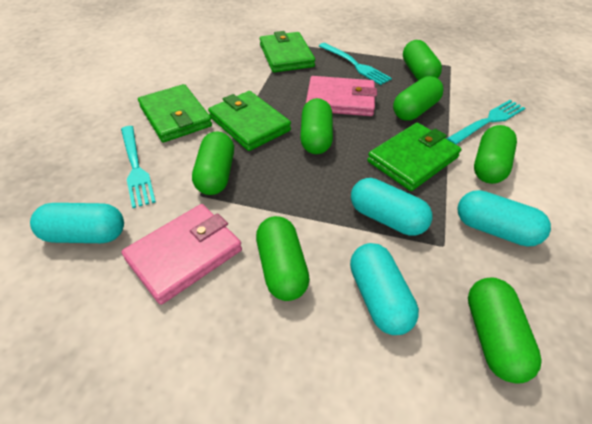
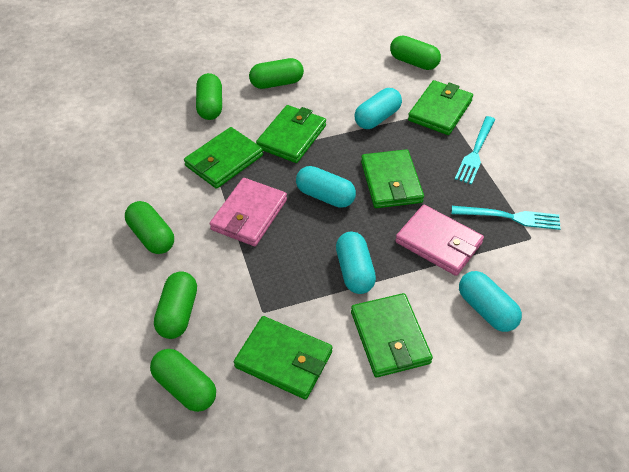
green capsule: 7 -> 6
green wallet: 4 -> 6
turquoise fork: 3 -> 2

